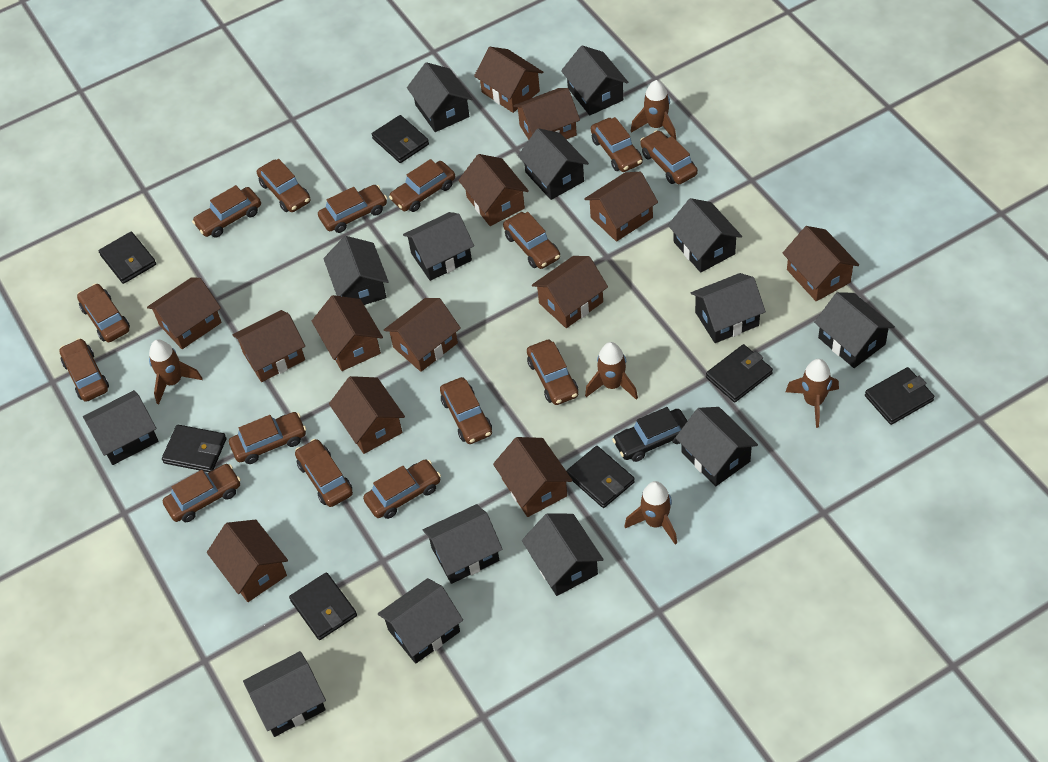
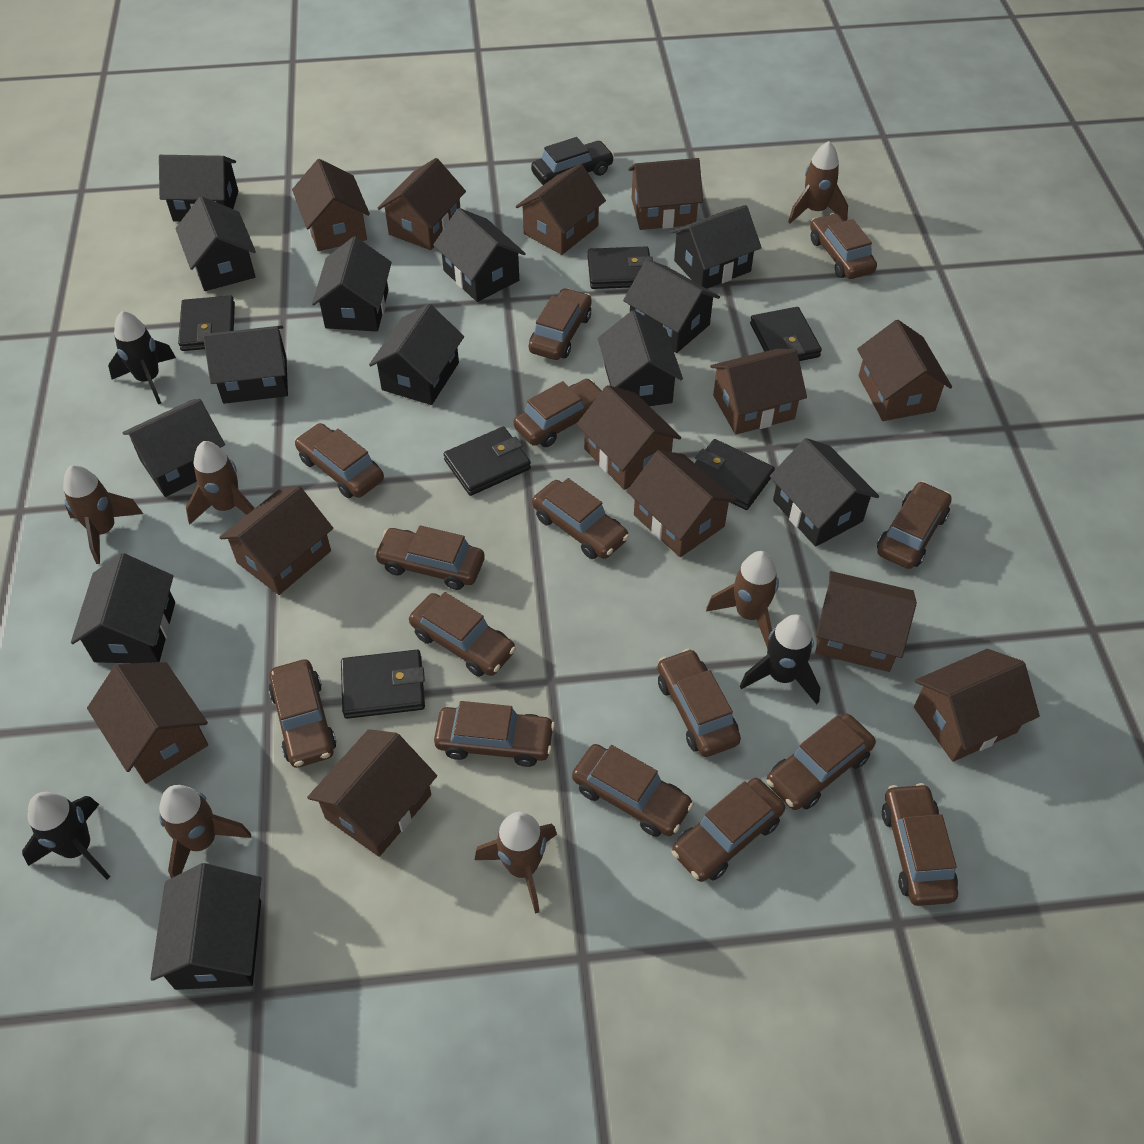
black house: 14 -> 13
black rocket: 0 -> 3
black wallet: 7 -> 6
brown rocket: 5 -> 6

